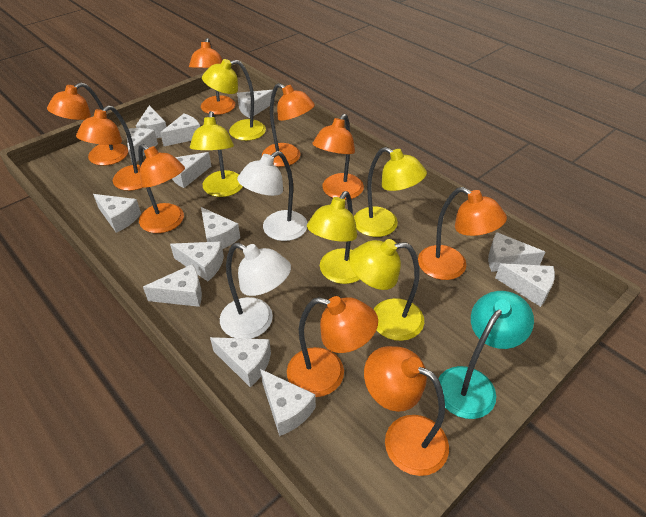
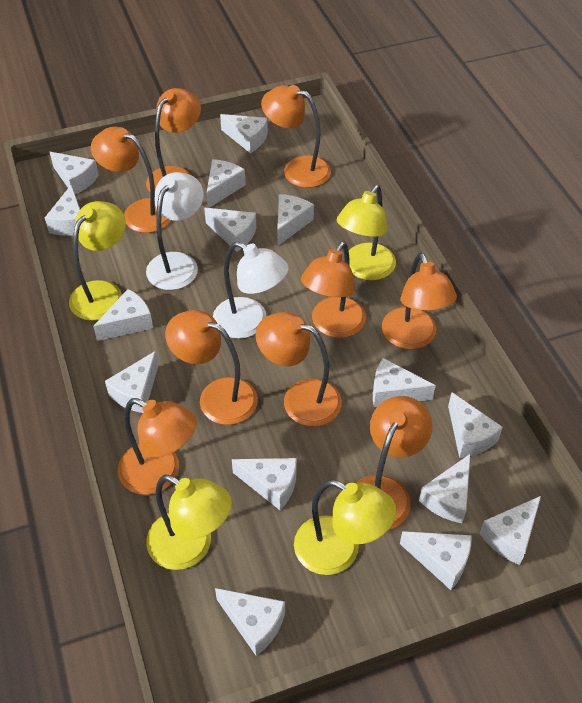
turquoise lamp: 1 -> 0
white cheese: 13 -> 15
yellow lamp: 5 -> 4

